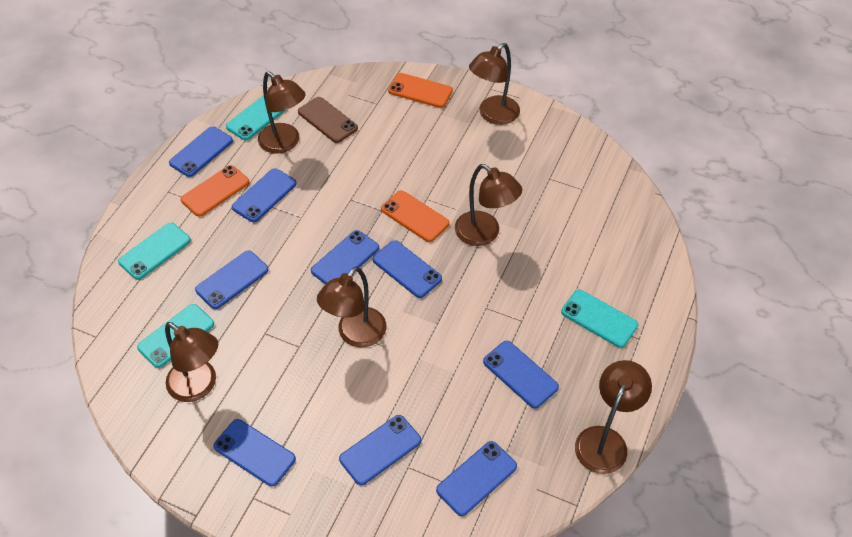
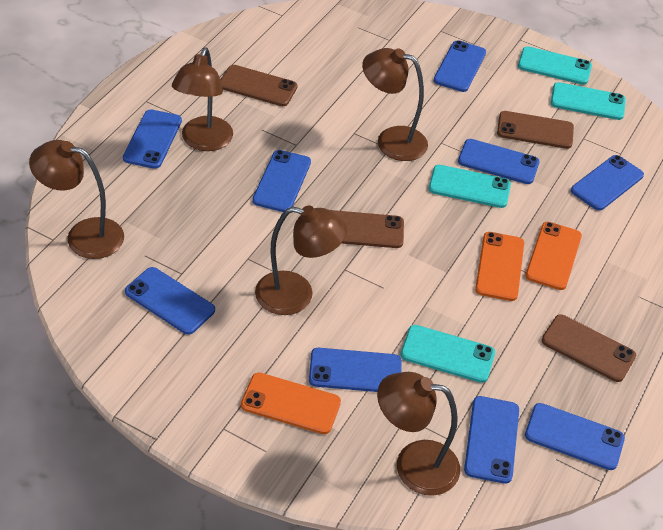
brown lamp: 6 -> 5
brown phone: 1 -> 4

